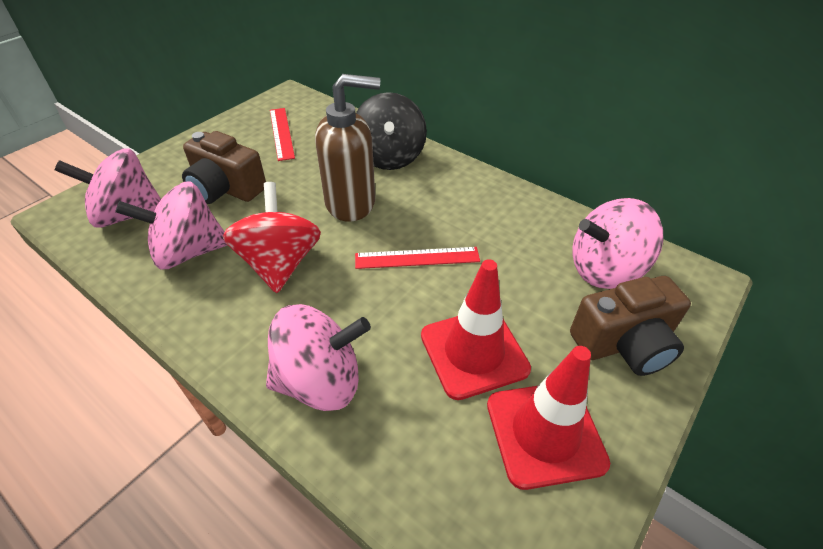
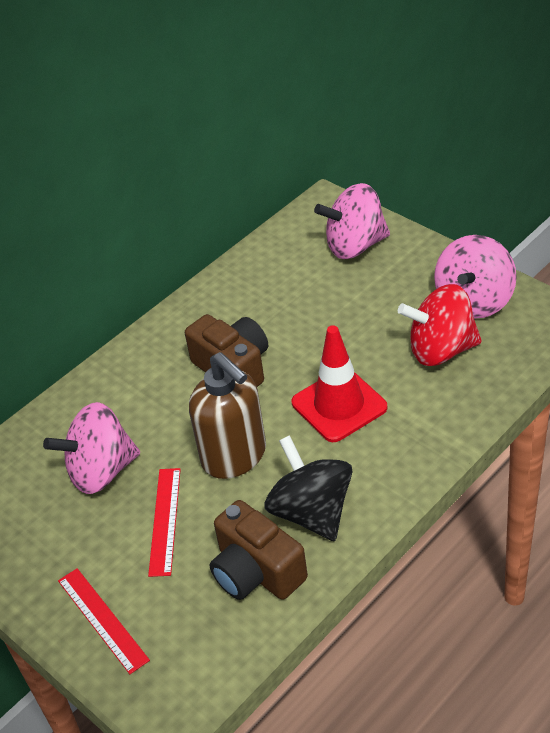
pink spinning top: 4 -> 3
red traffic cone: 2 -> 1

